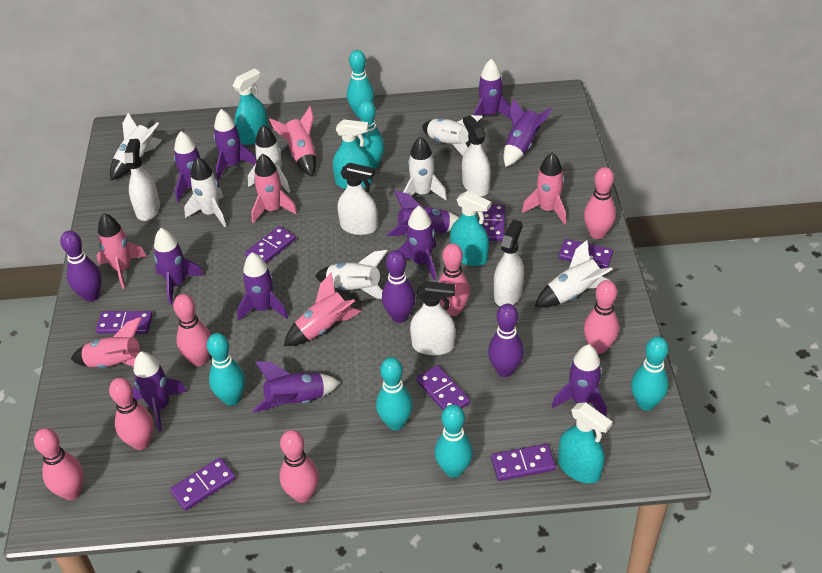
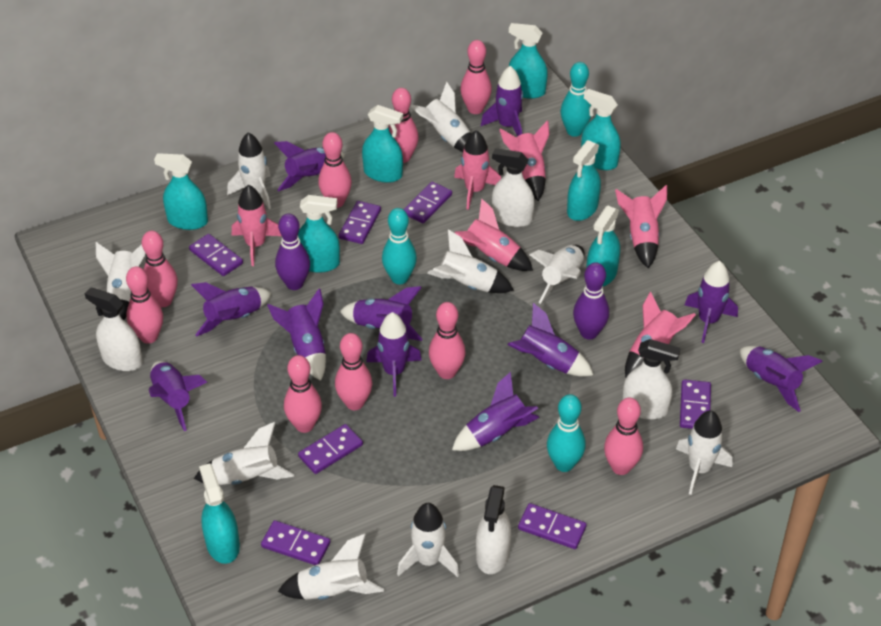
pink bowling pin: 7 -> 9
purple bowling pin: 3 -> 2
turquoise bowling pin: 6 -> 3
turquoise spray bottle: 4 -> 8
white rocket: 7 -> 9
white spray bottle: 5 -> 4

